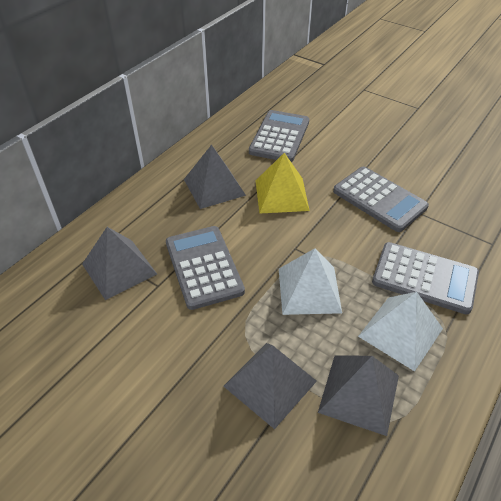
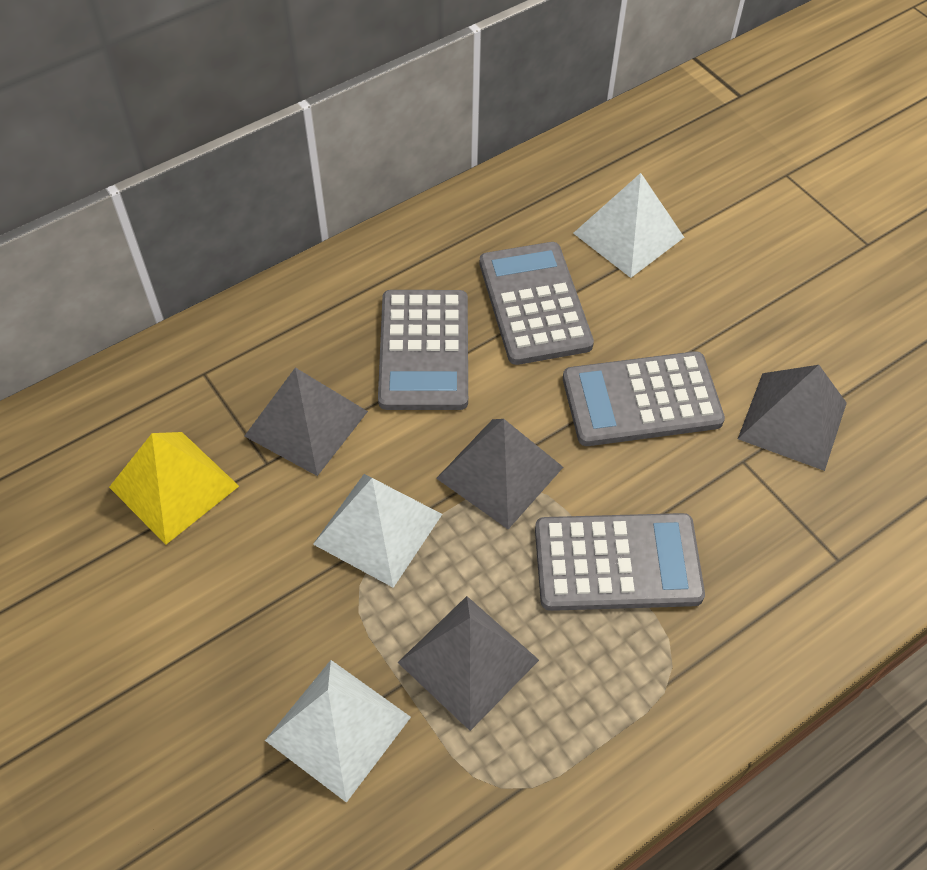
white pyramid: 2 -> 3

